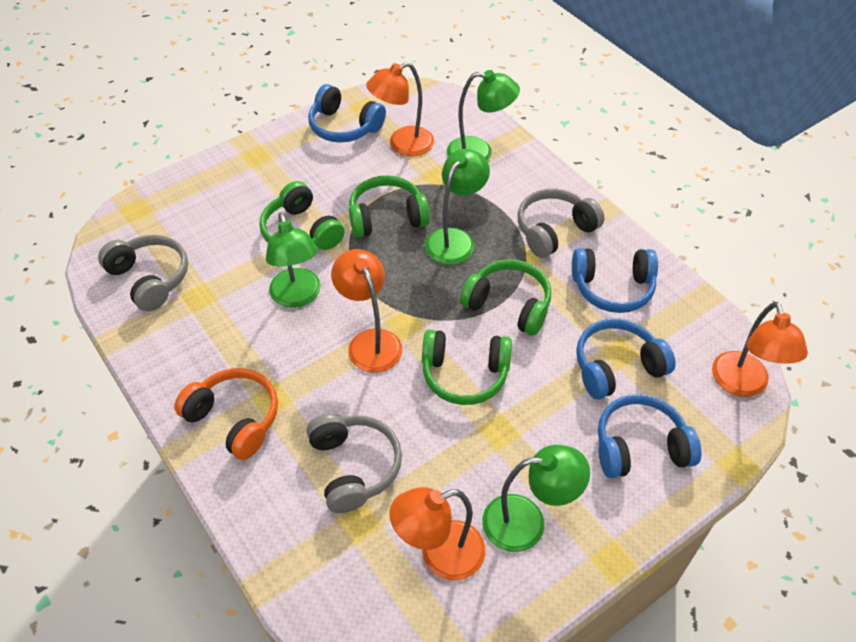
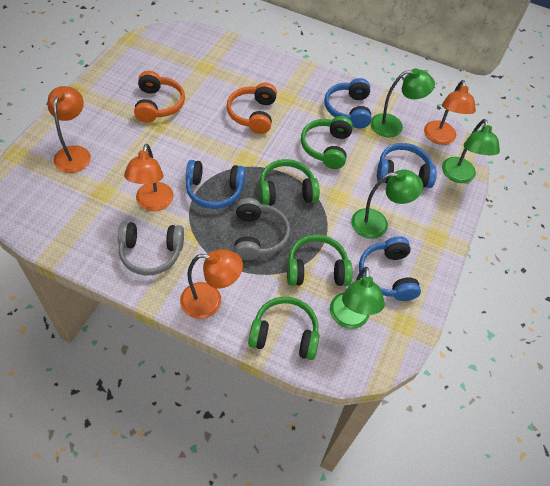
grey headphones: 3 -> 2
orange headphones: 1 -> 2

